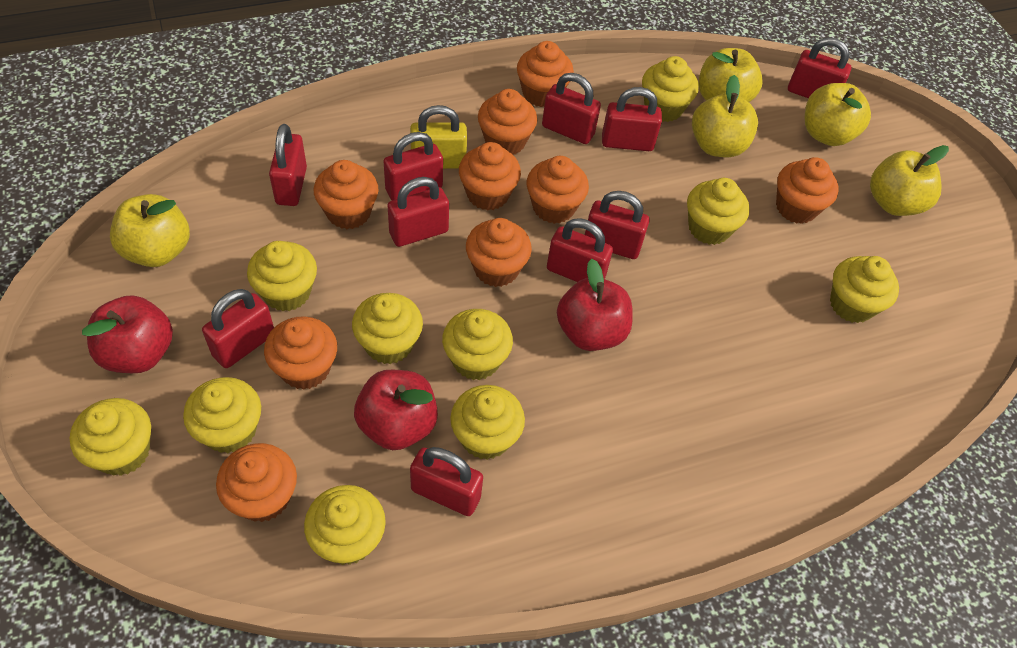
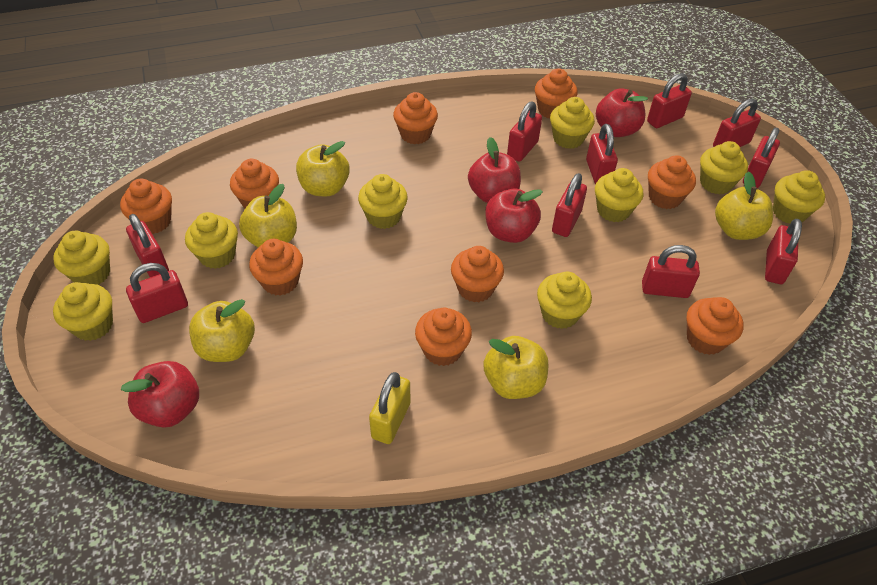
red apple: 3 -> 4
yellow cupcake: 10 -> 9

